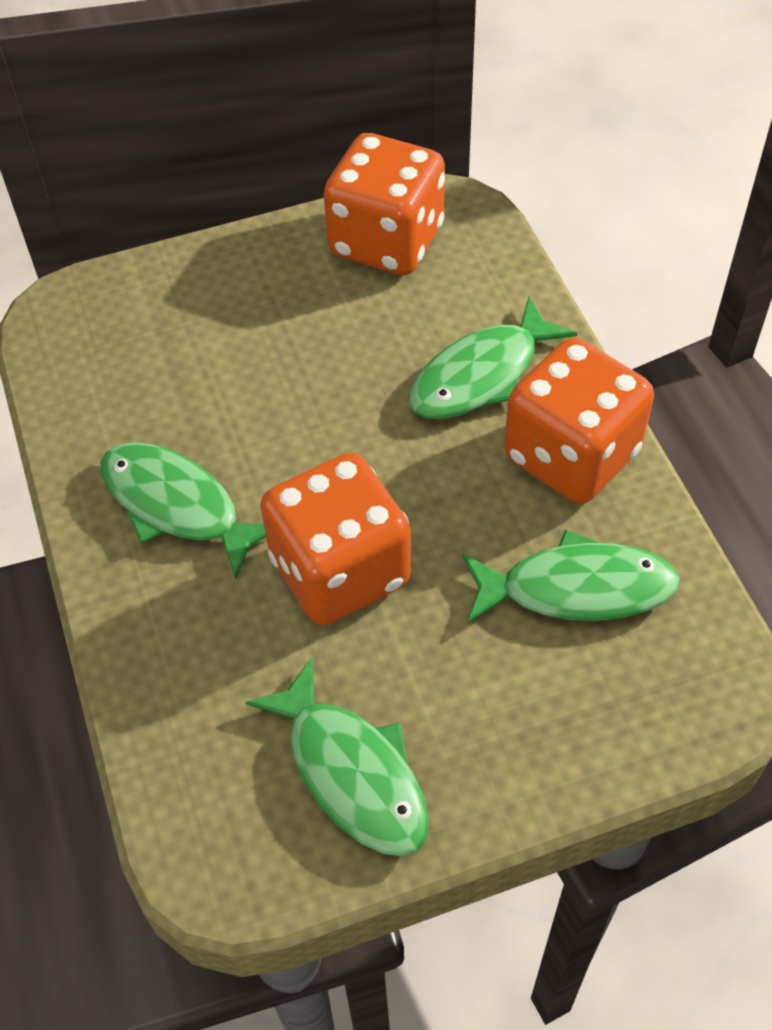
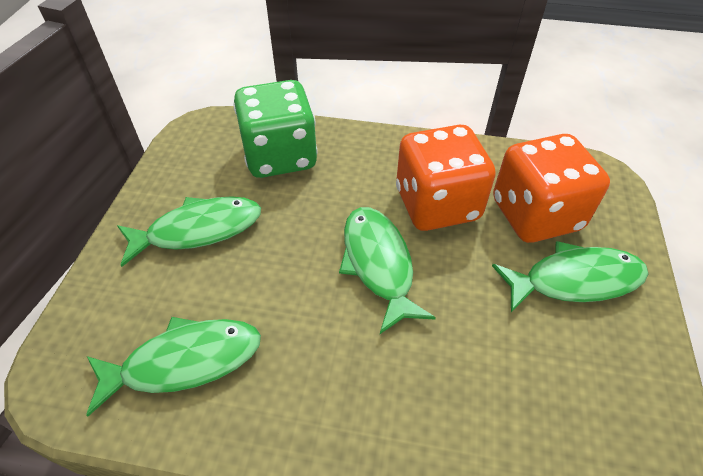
green dice: 0 -> 1
orange dice: 3 -> 2

